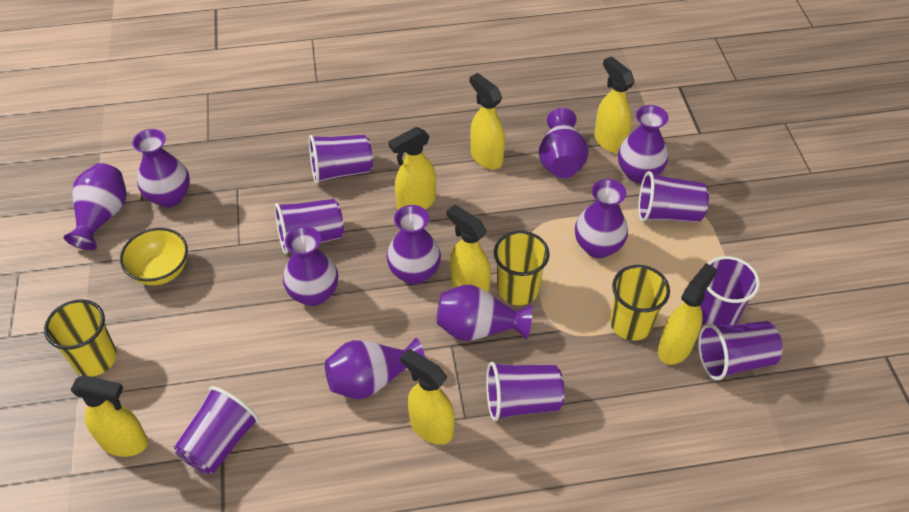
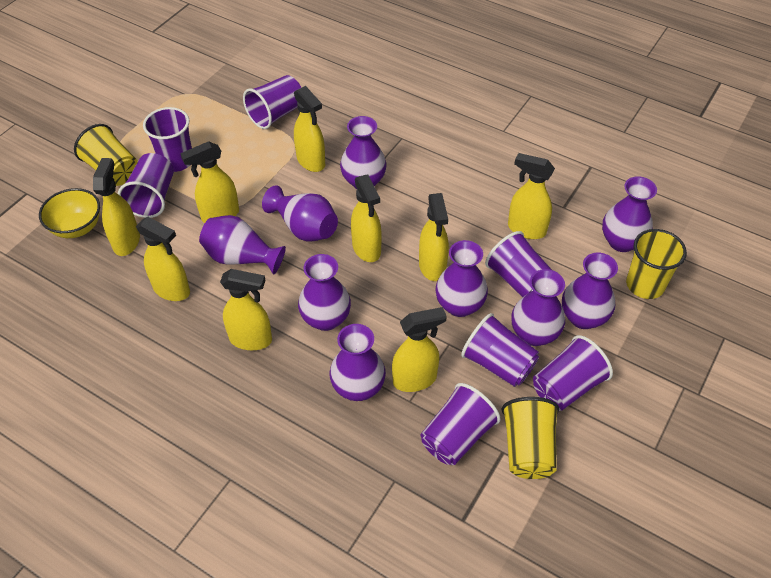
yellow spray bottle: 7 -> 9

